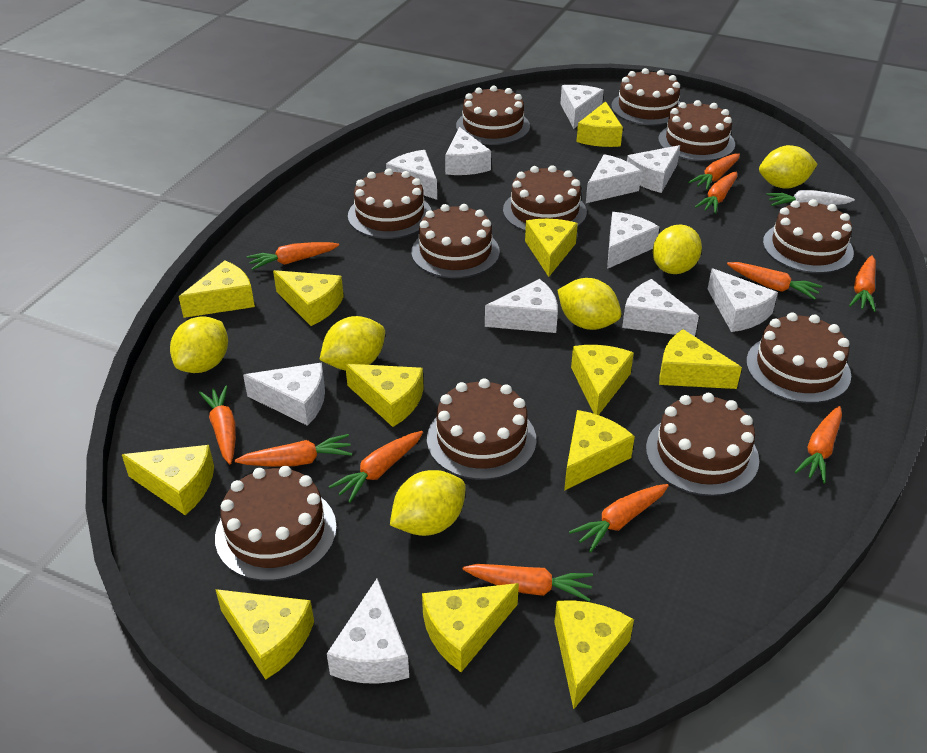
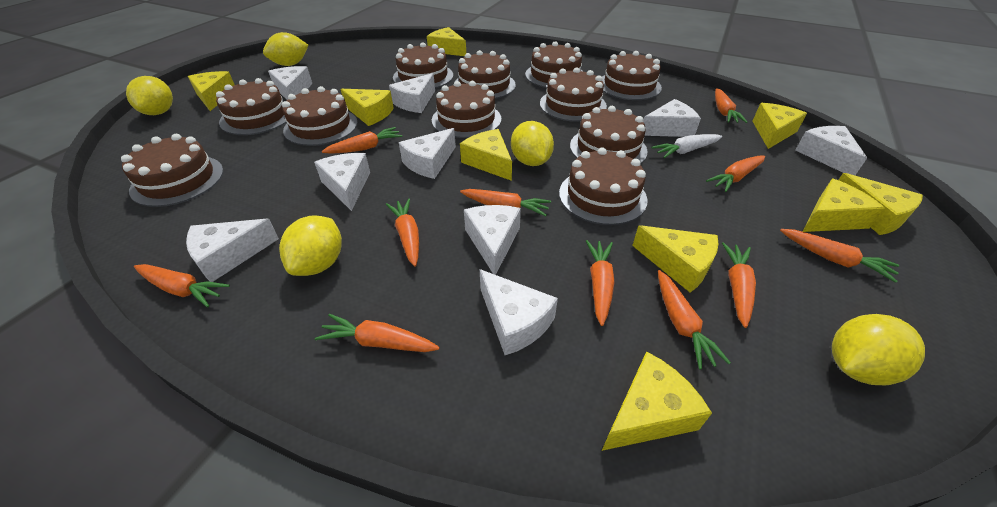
white cheese: 11 -> 9
yellow cheese: 12 -> 9
yellow lemon: 6 -> 5

